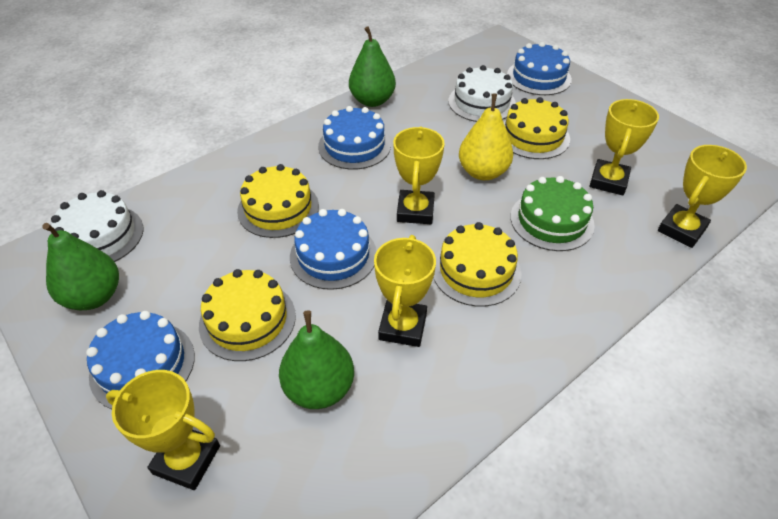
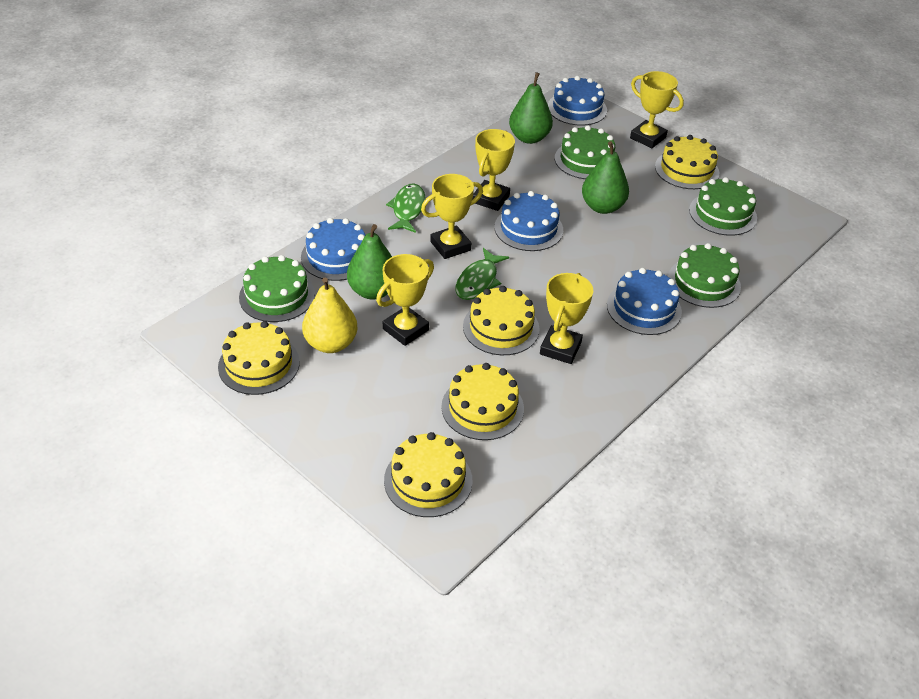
green cake: 1 -> 4
green fish: 0 -> 2
white cake: 2 -> 0
yellow cake: 4 -> 5

